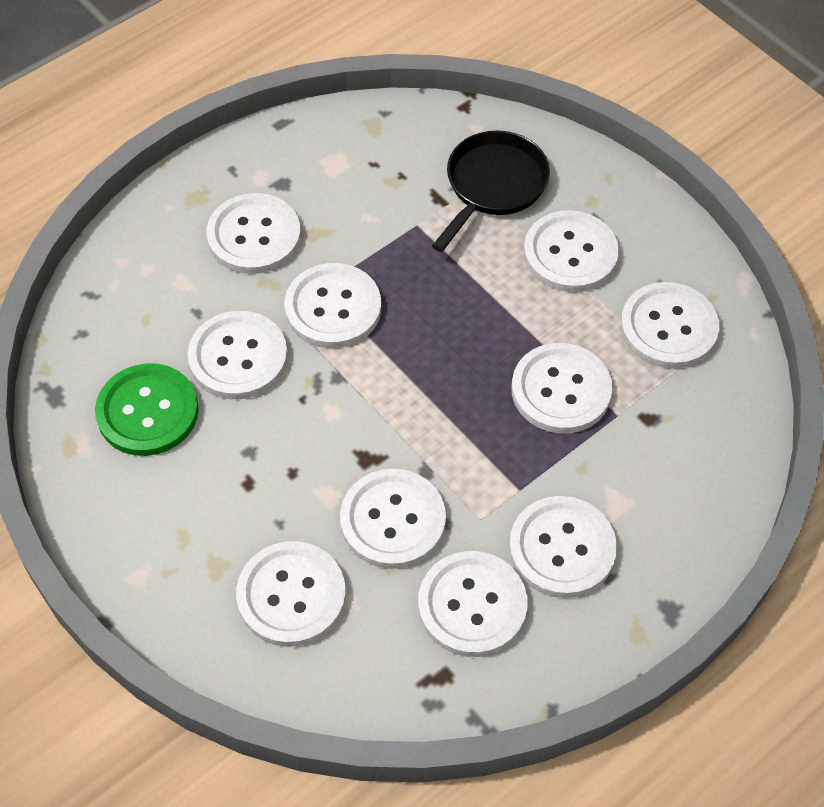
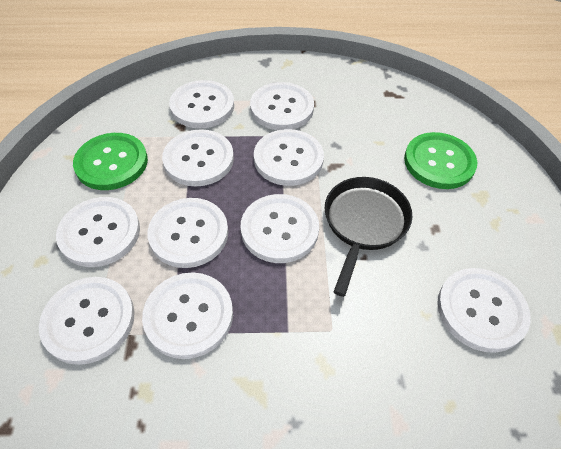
green button: 1 -> 2

